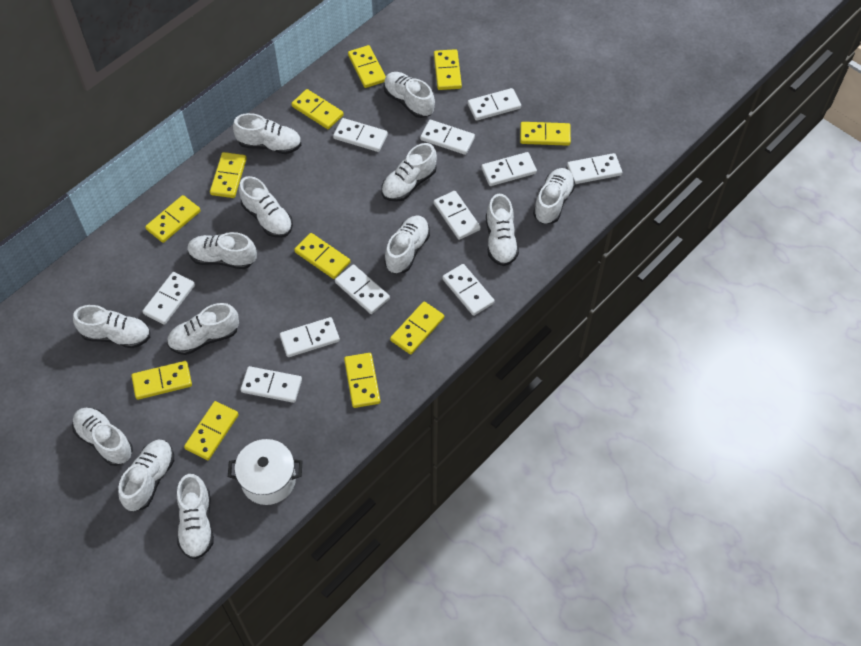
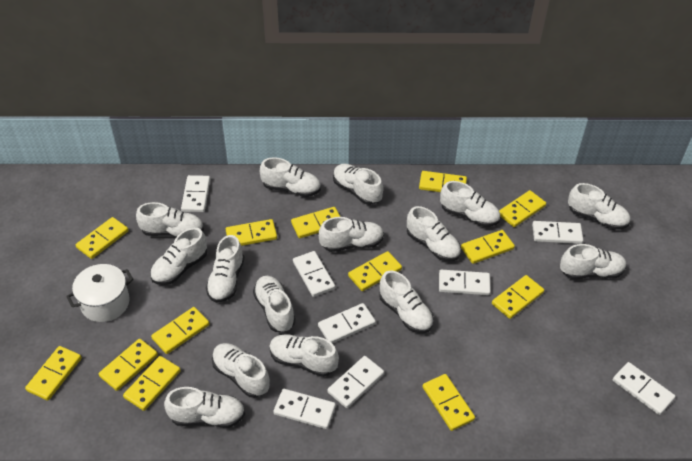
white domino: 11 -> 8
white shoe: 13 -> 15
yellow domino: 11 -> 13

